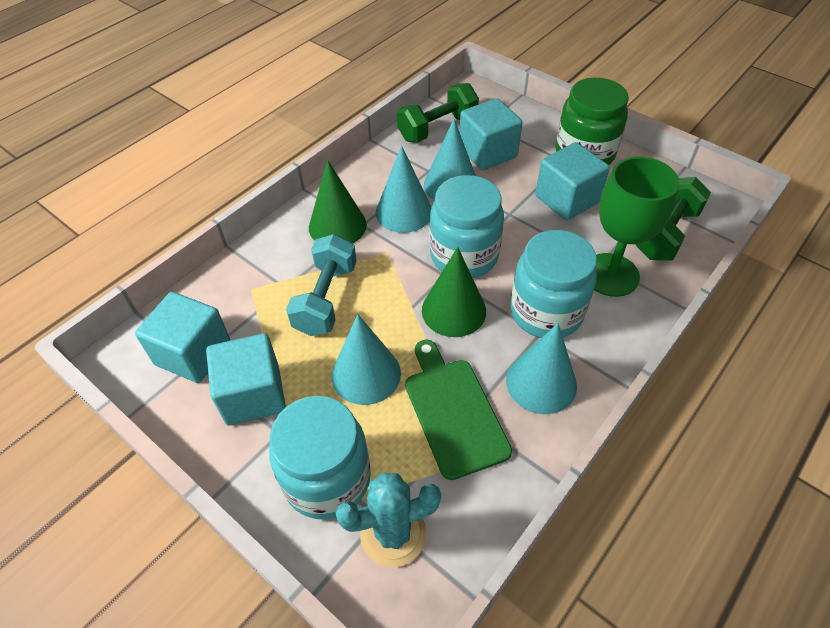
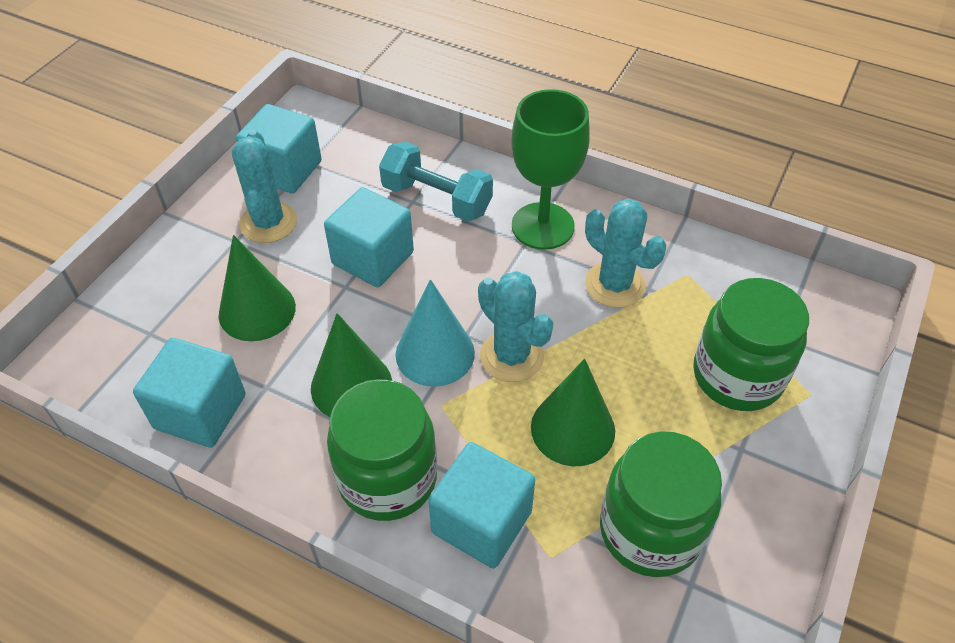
green cone: 2 -> 3
green cutting board: 1 -> 0
green dumbbell: 2 -> 0
green jar: 1 -> 3
turquoise cactus: 1 -> 3
turquoise cone: 4 -> 1
turquoise jar: 3 -> 0

